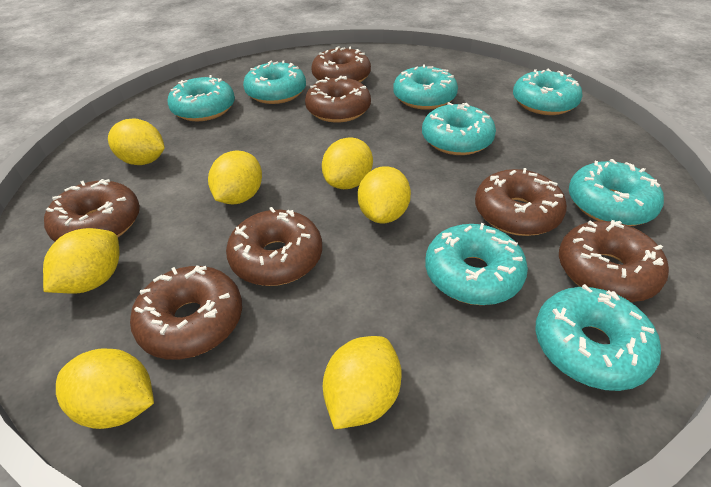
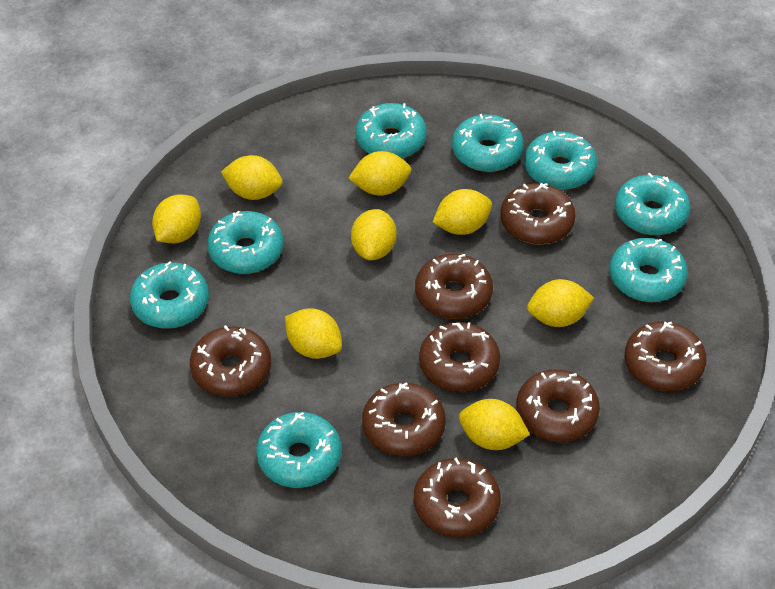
brown donut: 7 -> 8
yellow lemon: 7 -> 8

